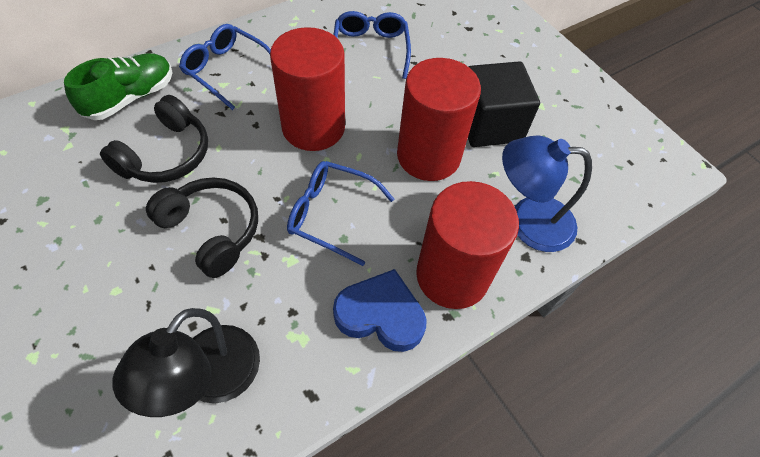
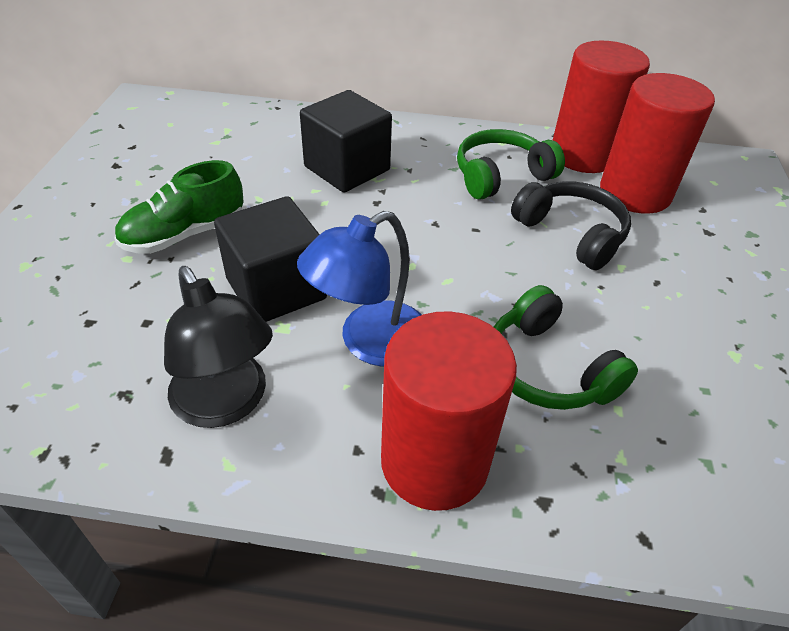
black cube: 1 -> 2
black headphones: 2 -> 1
blue glasses: 3 -> 0
blue heart: 1 -> 0
green headphones: 0 -> 2

